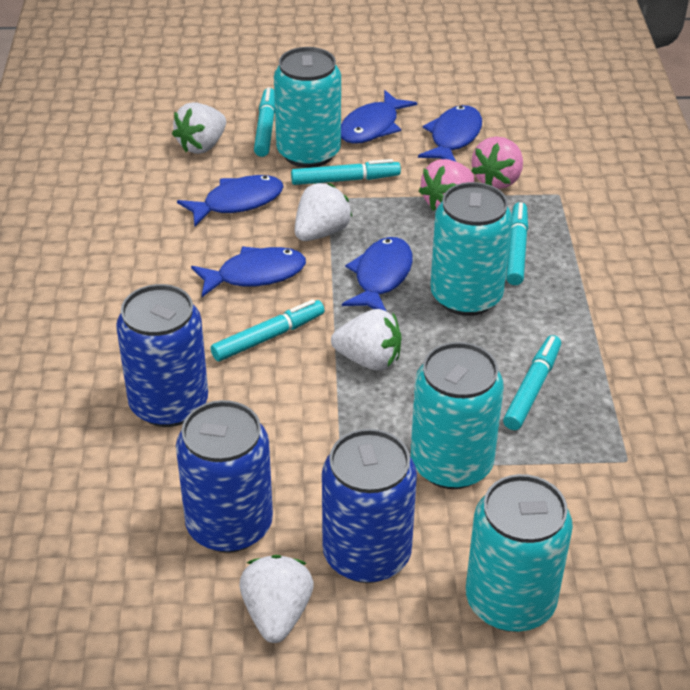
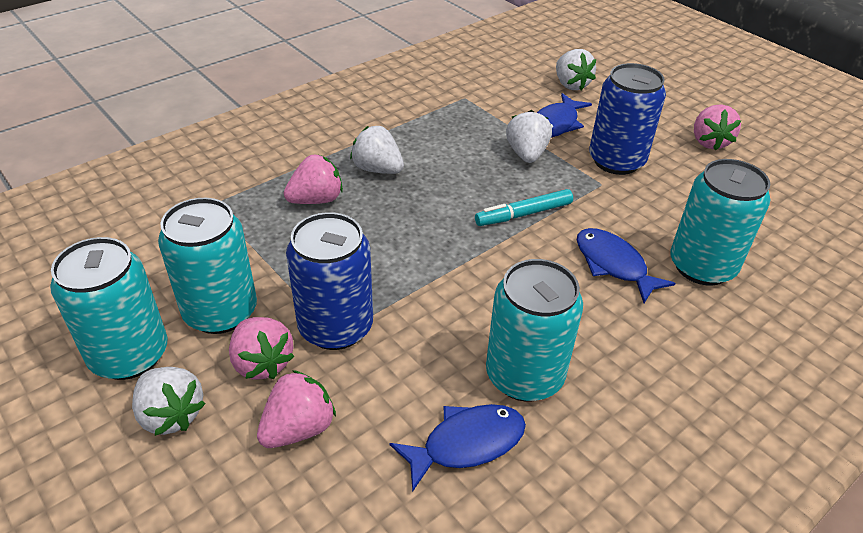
blue can: 3 -> 2
blue fish: 5 -> 3
pink strawberry: 2 -> 4
turquoise marker: 5 -> 1

